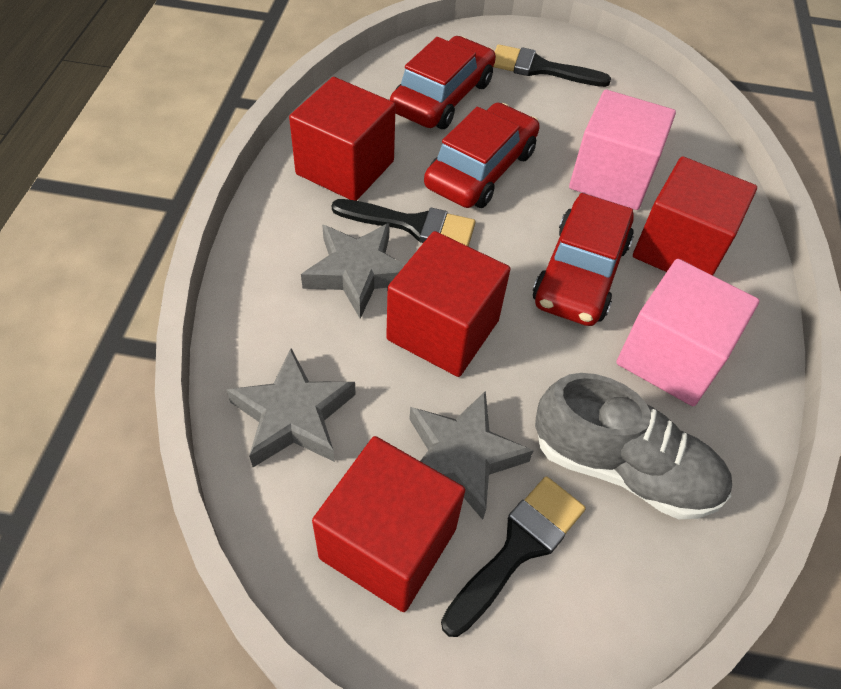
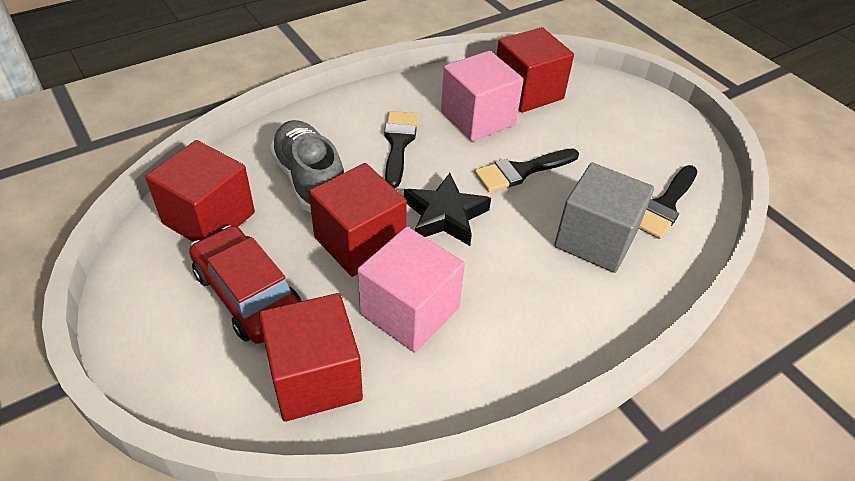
black star: 0 -> 1
grey cube: 0 -> 1
grey star: 3 -> 0
red car: 3 -> 1

